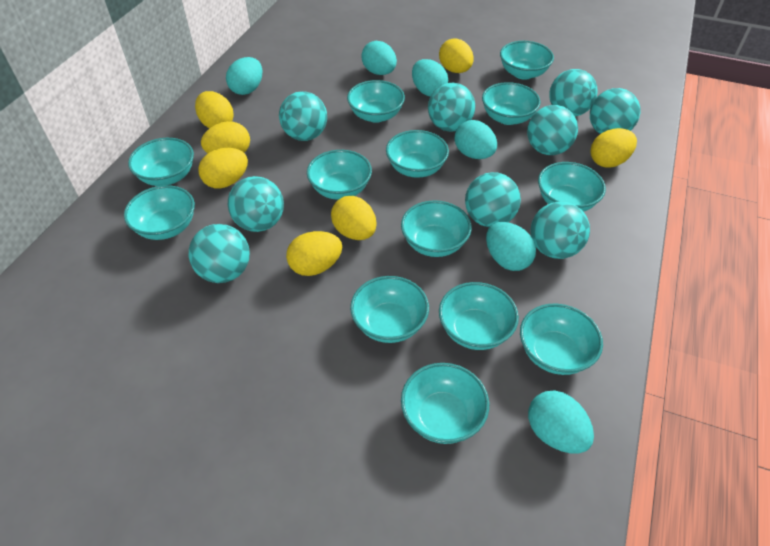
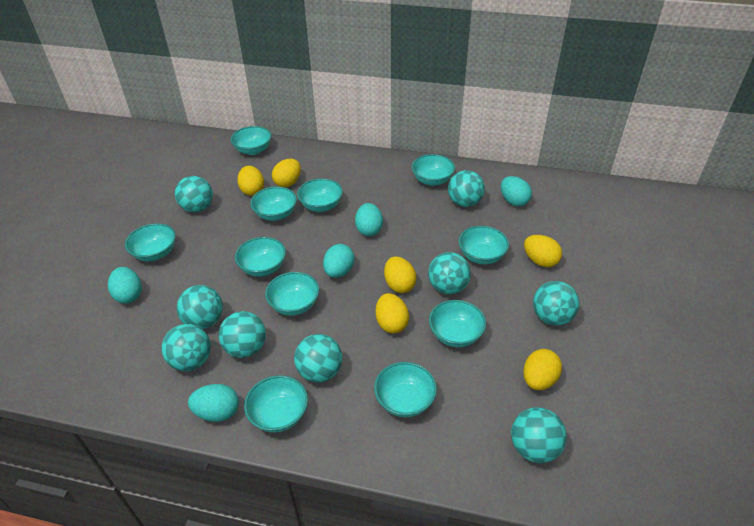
turquoise bowl: 13 -> 11
turquoise egg: 6 -> 5
yellow egg: 7 -> 6

